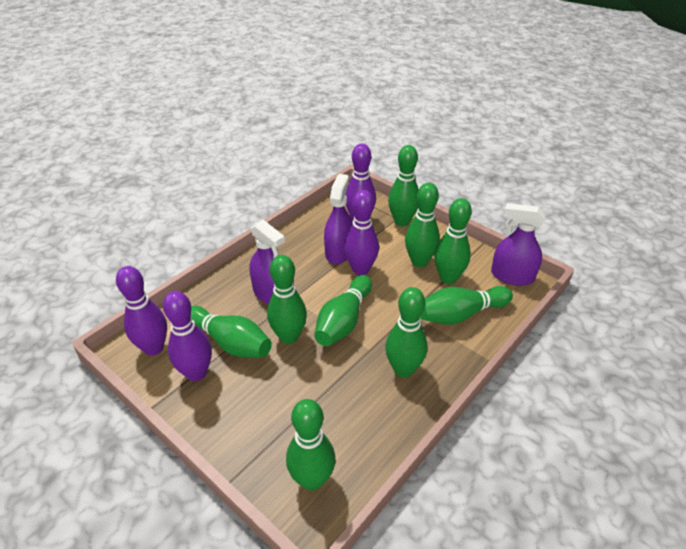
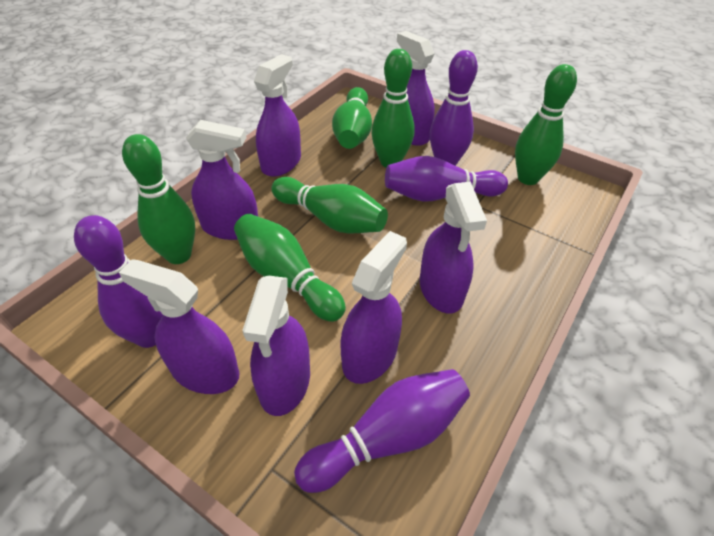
green bowling pin: 9 -> 6
purple spray bottle: 3 -> 7

